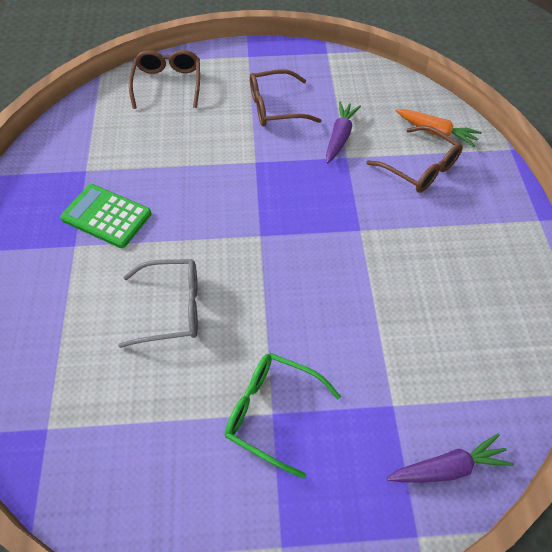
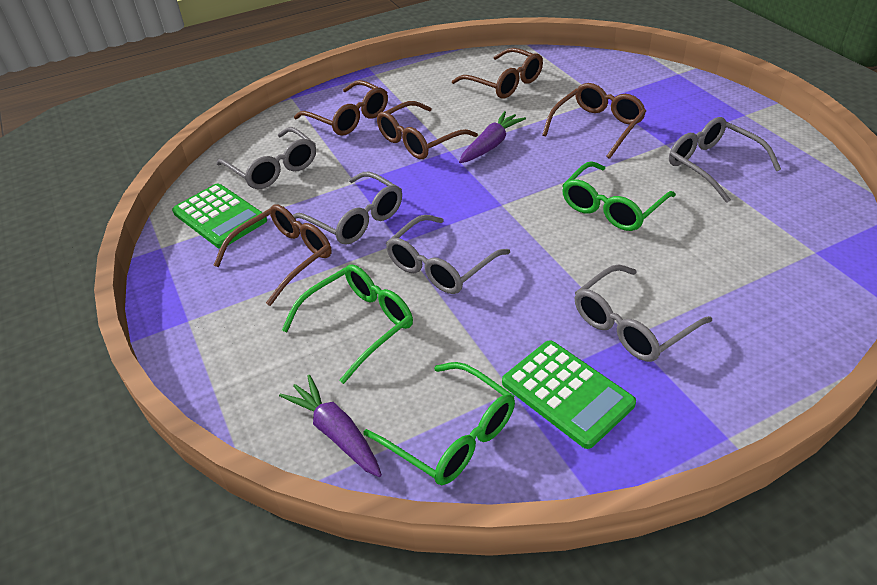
brown glasses: 3 -> 5
green calculator: 1 -> 2
green glasses: 1 -> 3
grey glasses: 1 -> 5
orange carrot: 1 -> 0

